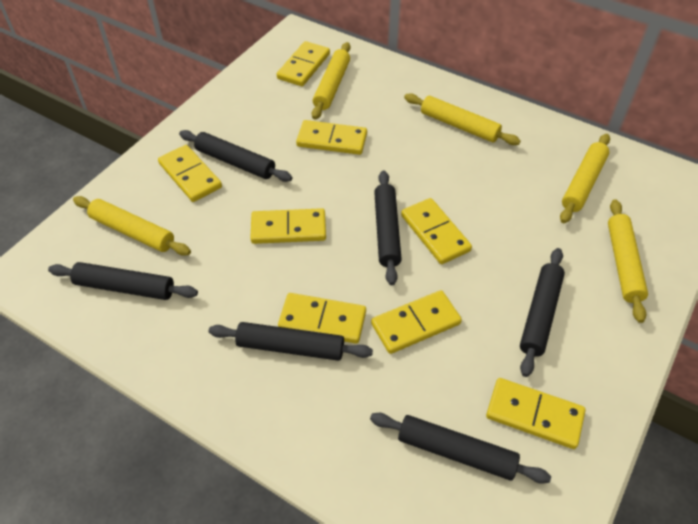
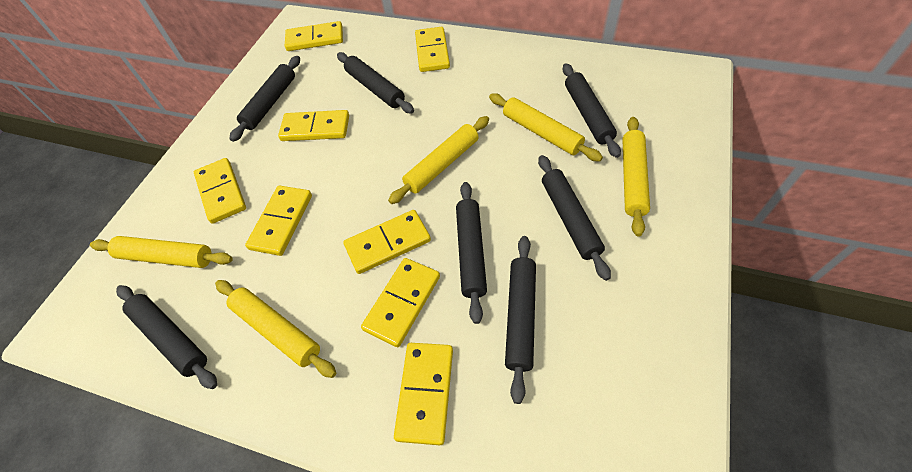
black rolling pin: 6 -> 7

